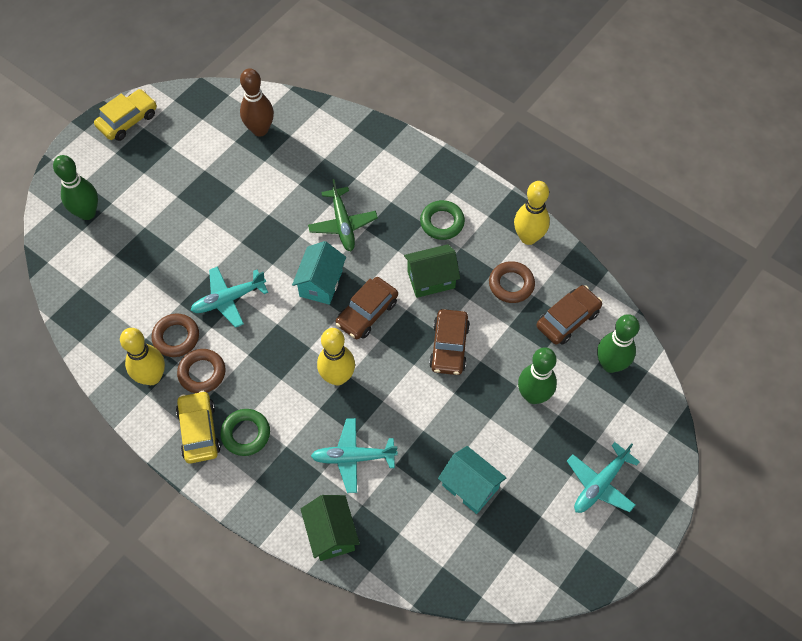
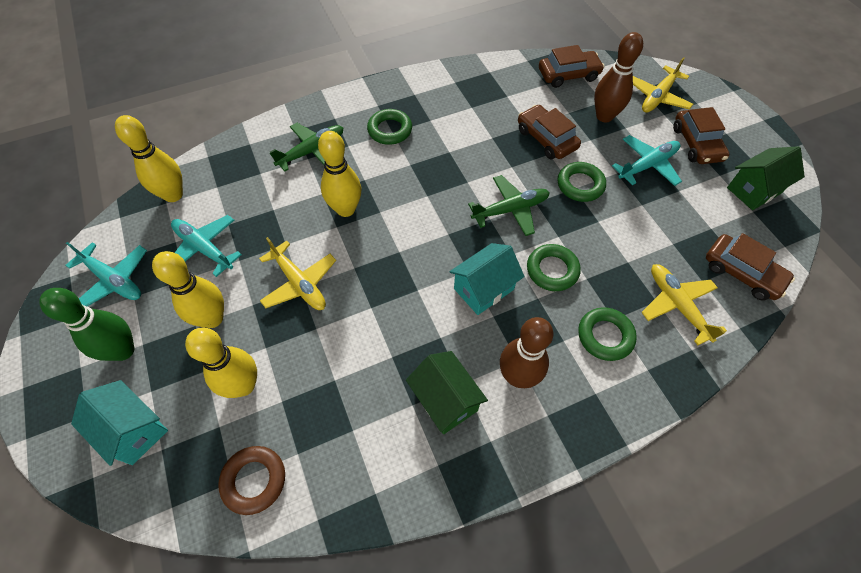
brown bowling pin: 1 -> 2
brown car: 3 -> 4
brown ring: 3 -> 1
green bowling pin: 3 -> 1
green plane: 1 -> 2
green ring: 2 -> 4
yellow bowling pin: 3 -> 4
yellow car: 2 -> 0
yellow plane: 0 -> 3

